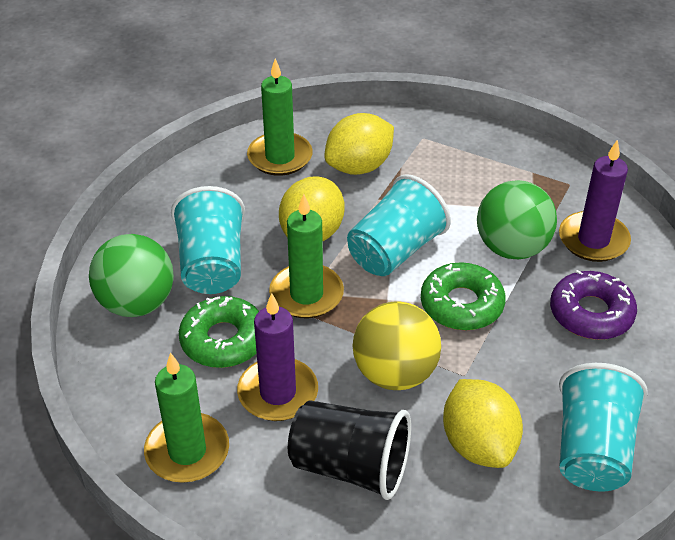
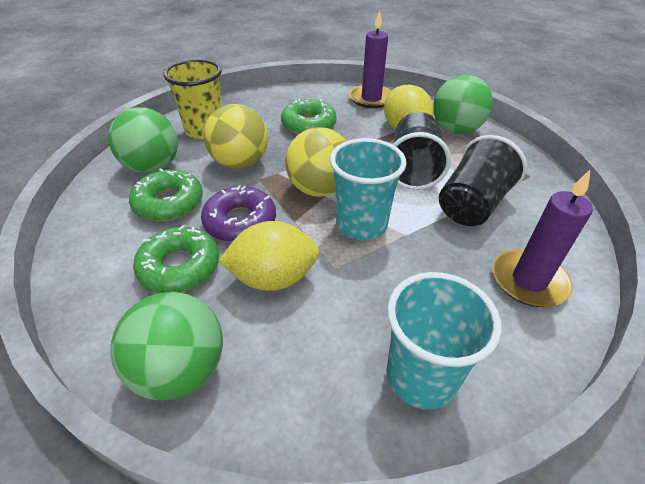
black cup: 1 -> 2
green ball: 2 -> 3
green candle: 3 -> 0
green donut: 2 -> 3
turquoise cup: 3 -> 2
yellow ball: 1 -> 2
yellow cup: 0 -> 1
yellow lemon: 3 -> 2

